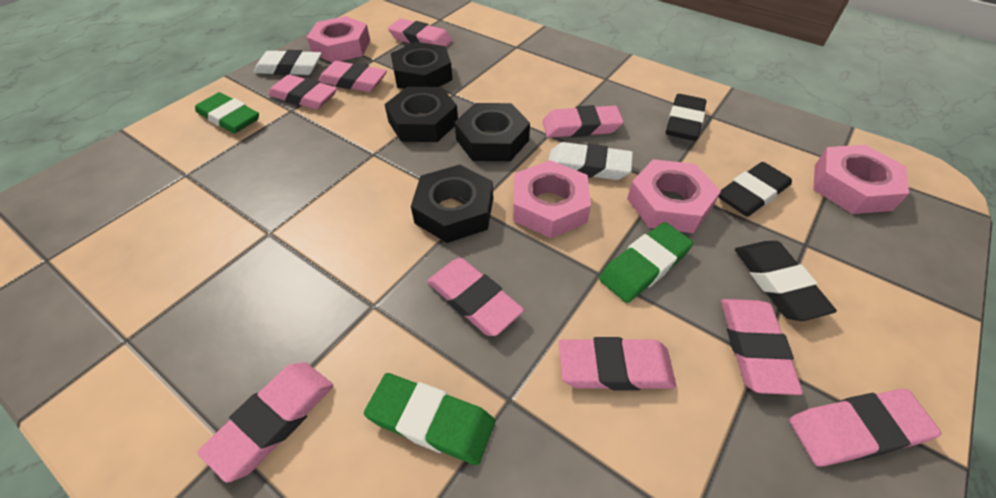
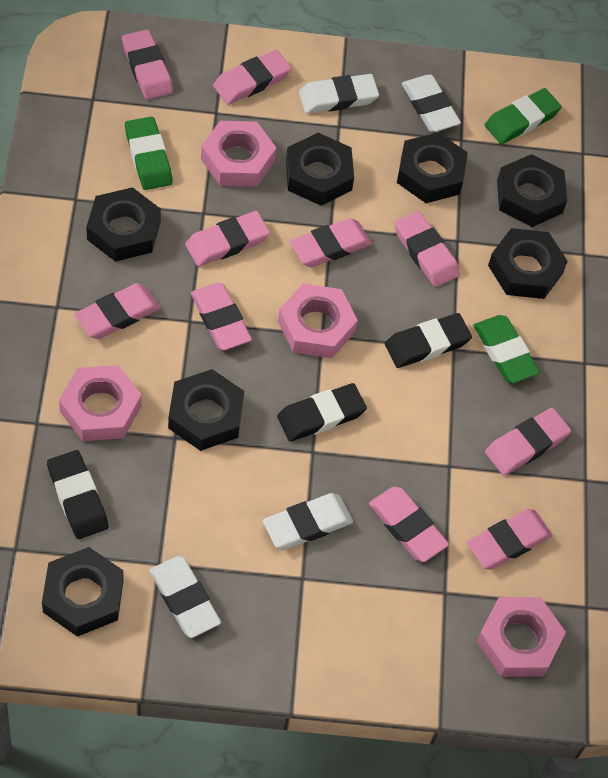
black nut: 4 -> 7
pink eraser: 9 -> 10
white eraser: 2 -> 4

